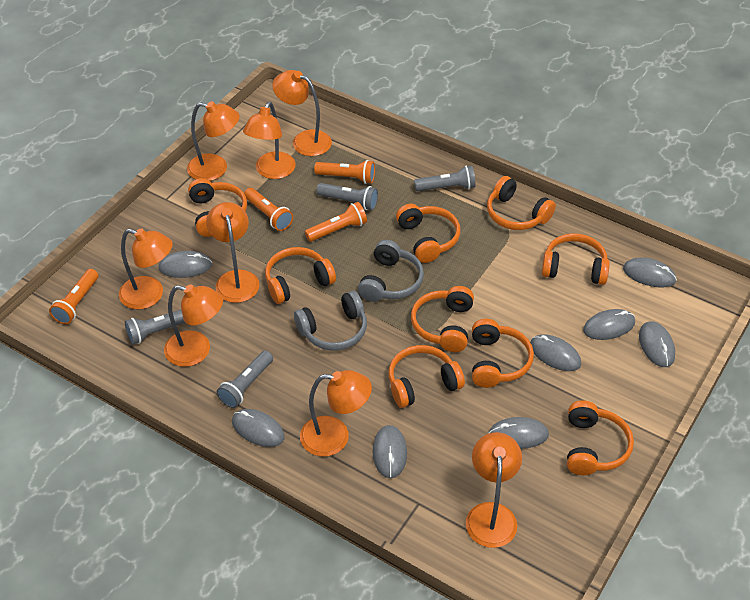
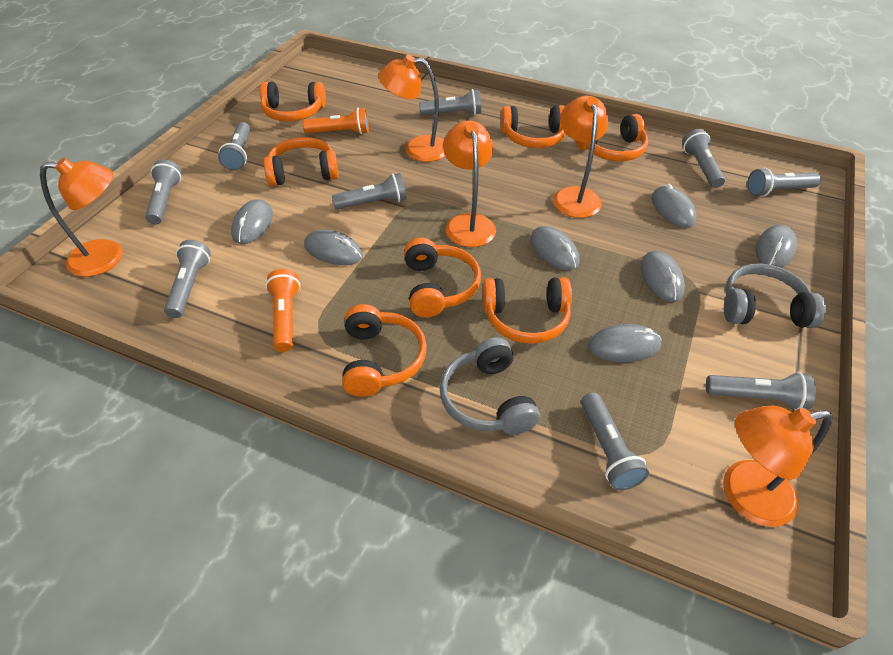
grey flashlight: 4 -> 9
grey mouse: 8 -> 7
orange flashlight: 4 -> 2
orange headphones: 9 -> 7
orange lamp: 8 -> 5

